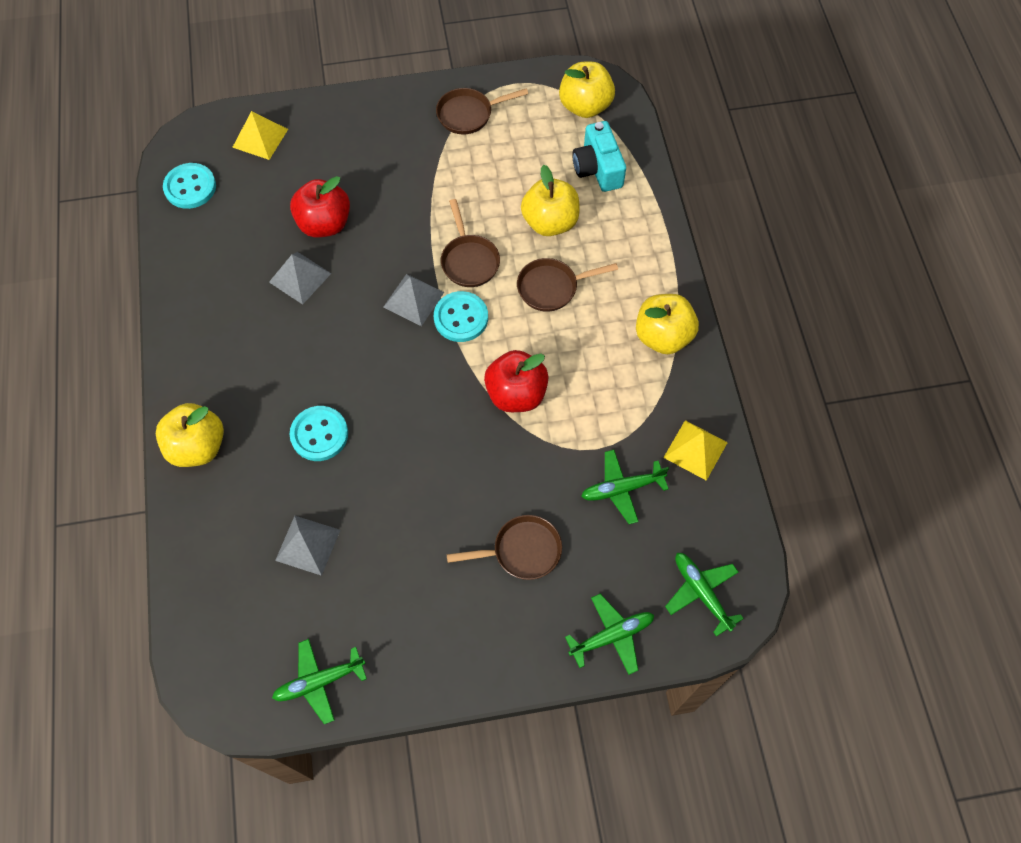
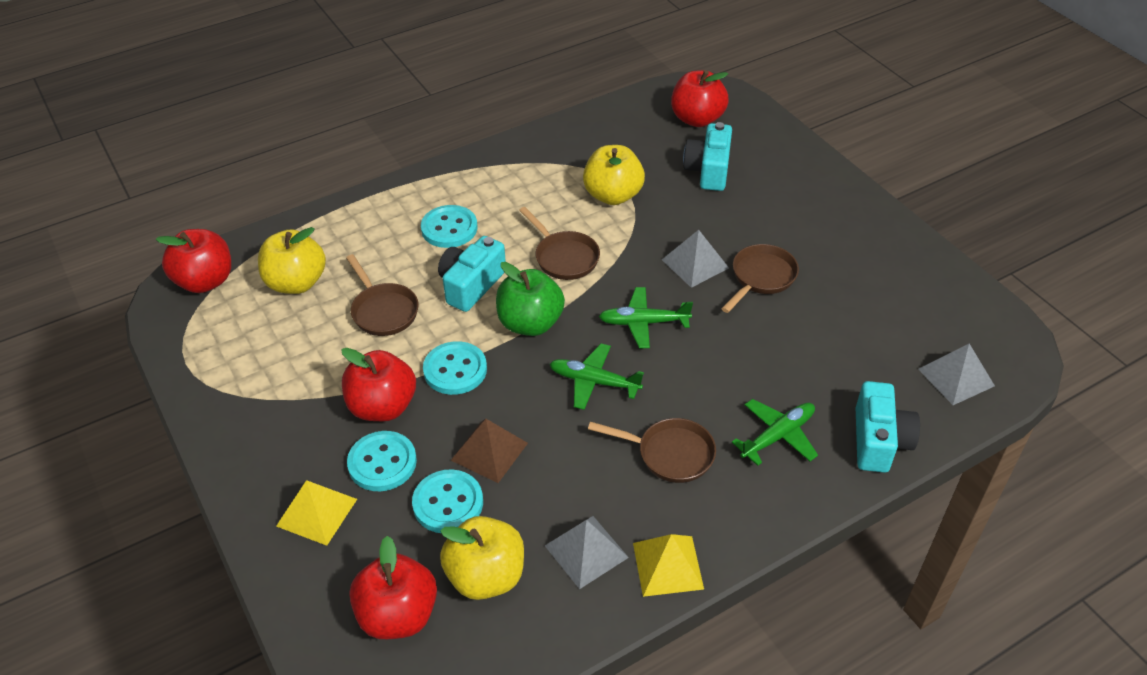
brown pyramid: 0 -> 1
green apple: 0 -> 1
green plane: 4 -> 3
red apple: 2 -> 4
turquoise button: 3 -> 4
turquoise camera: 1 -> 3
yellow apple: 4 -> 3

